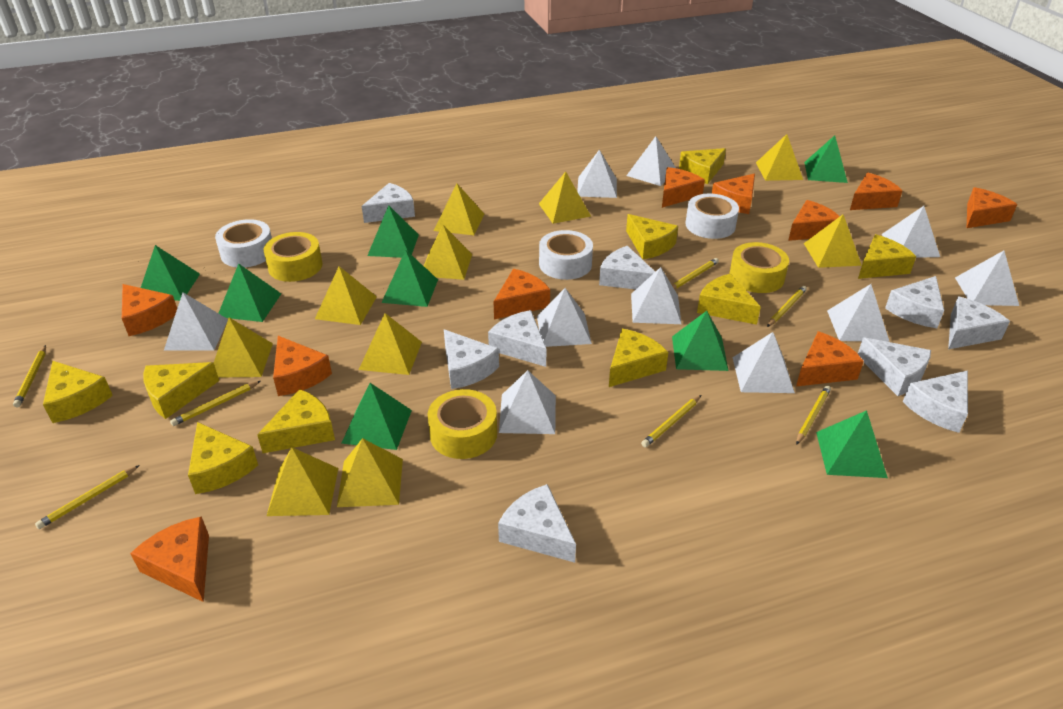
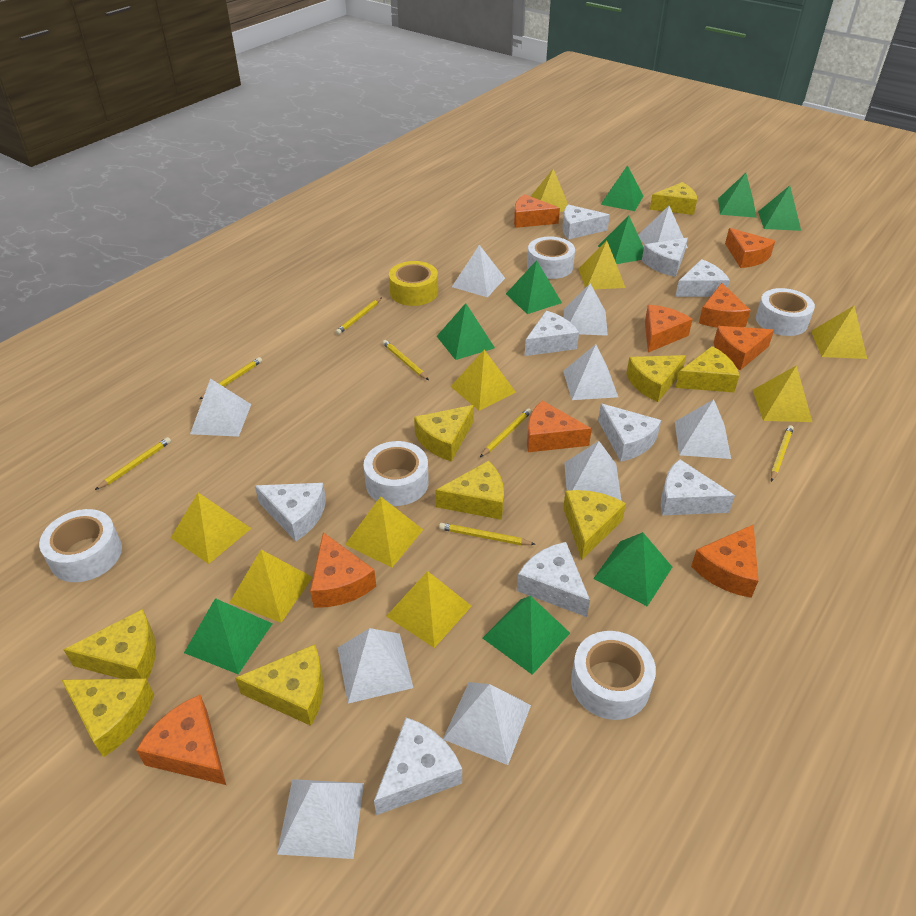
green pyramid: 8 -> 9
orange cheese: 10 -> 9
white tape: 3 -> 5
yellow pyramid: 10 -> 9
yellow tape: 3 -> 1

